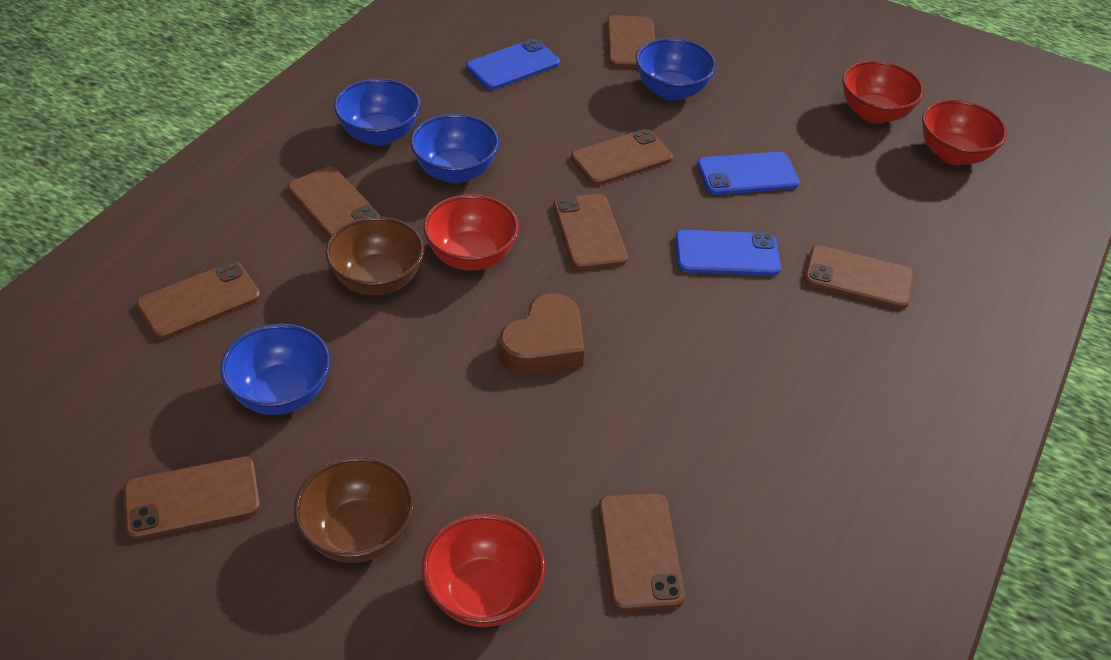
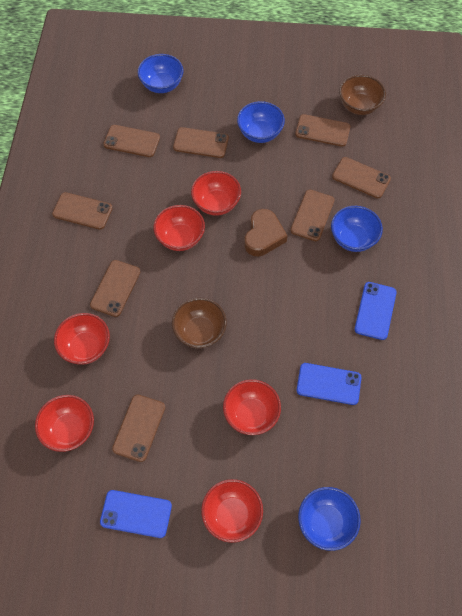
red bowl: 4 -> 6

